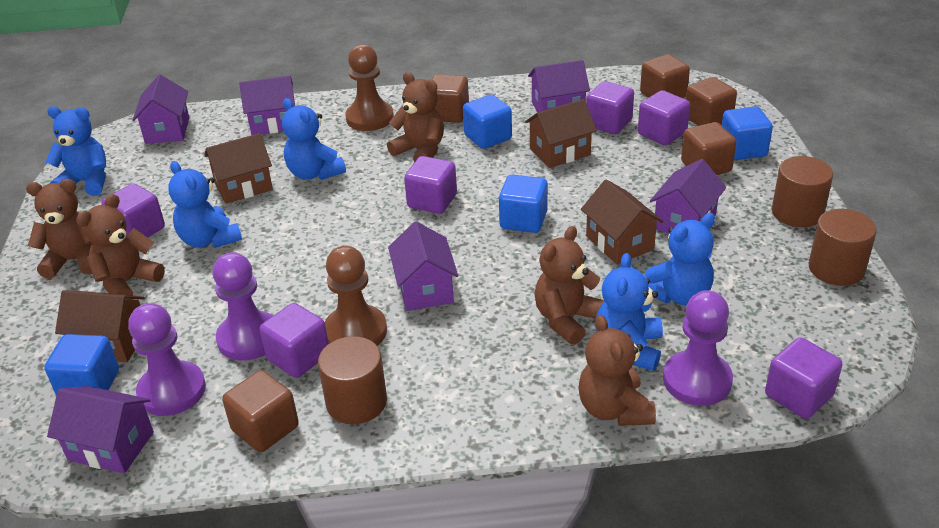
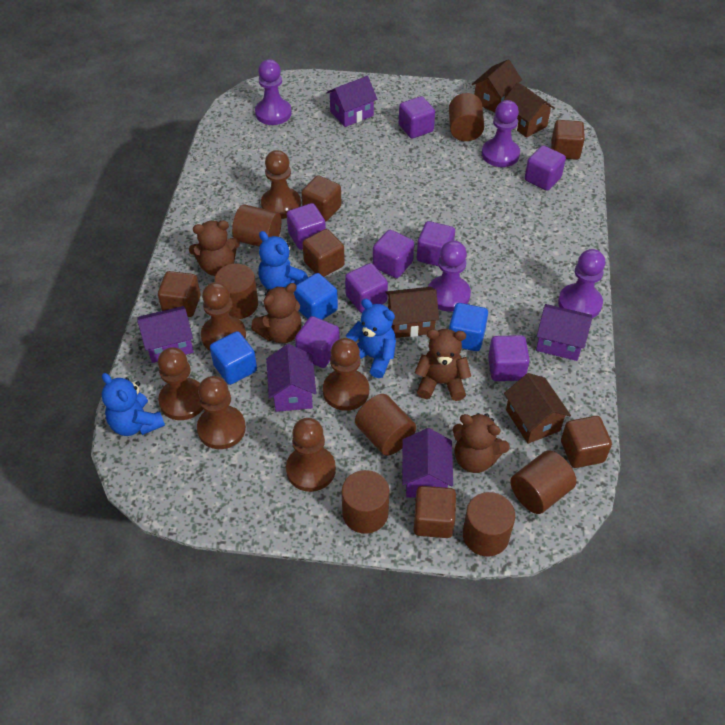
blue cube: 4 -> 3
blue teddy bear: 5 -> 3
brown cube: 5 -> 6
brown cylinder: 3 -> 7
brown pawn: 2 -> 6
brown teddy bear: 5 -> 4
purple cube: 6 -> 8
purple house: 6 -> 5
purple pawn: 3 -> 4

